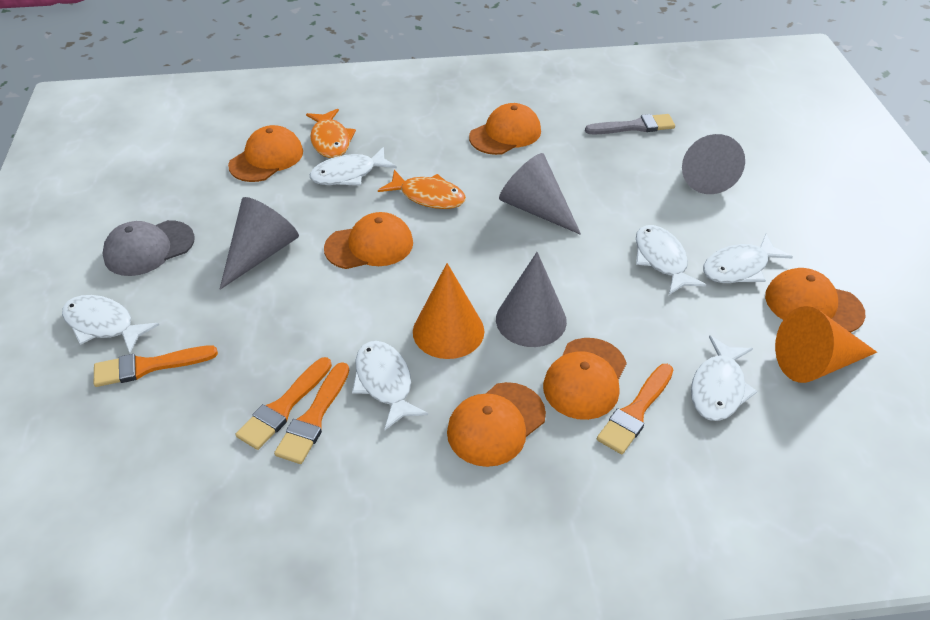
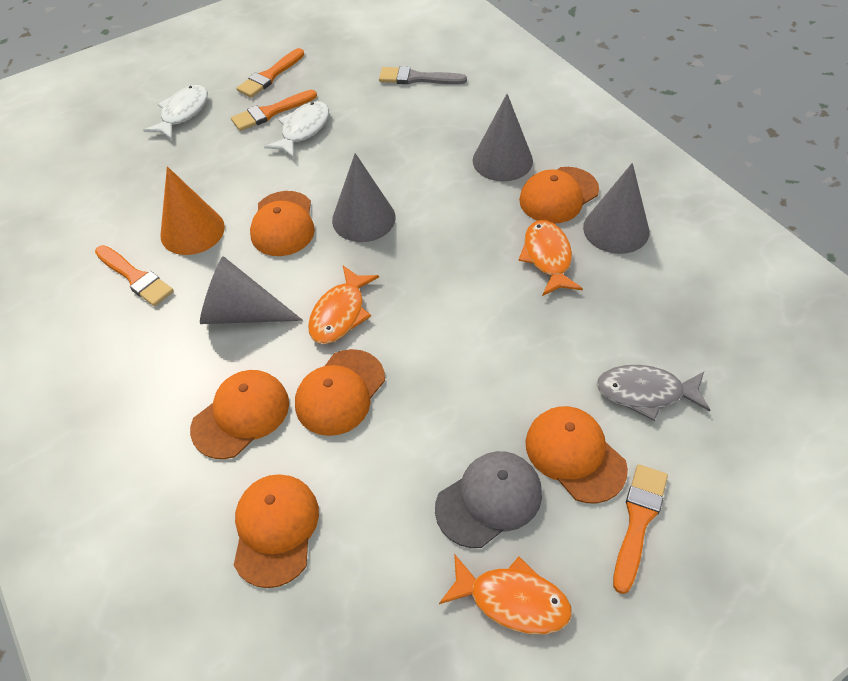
grey fish: 0 -> 1
orange cone: 2 -> 1
orange fish: 2 -> 3
white fish: 6 -> 2

